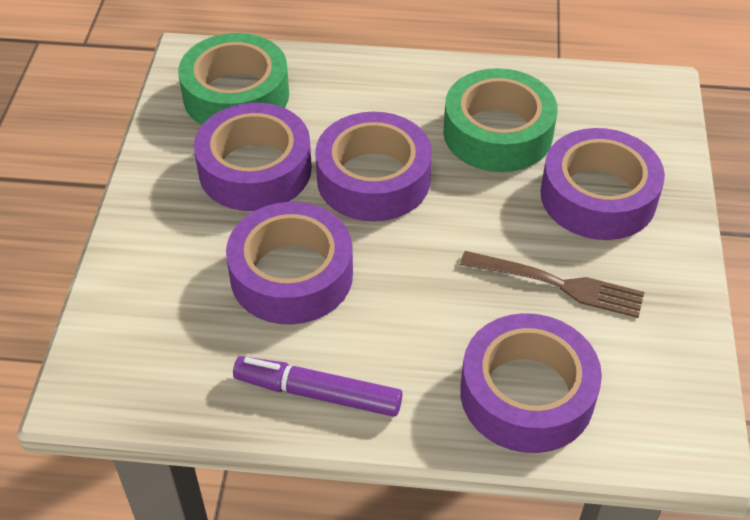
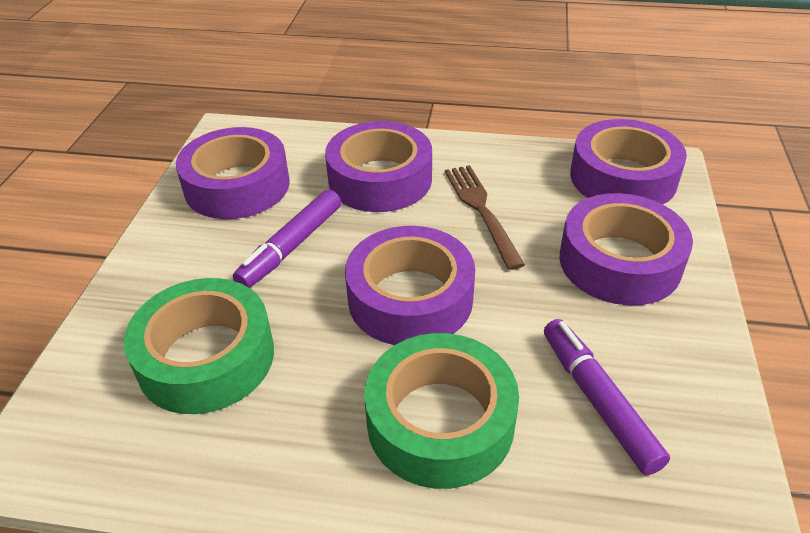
purple marker: 1 -> 2

